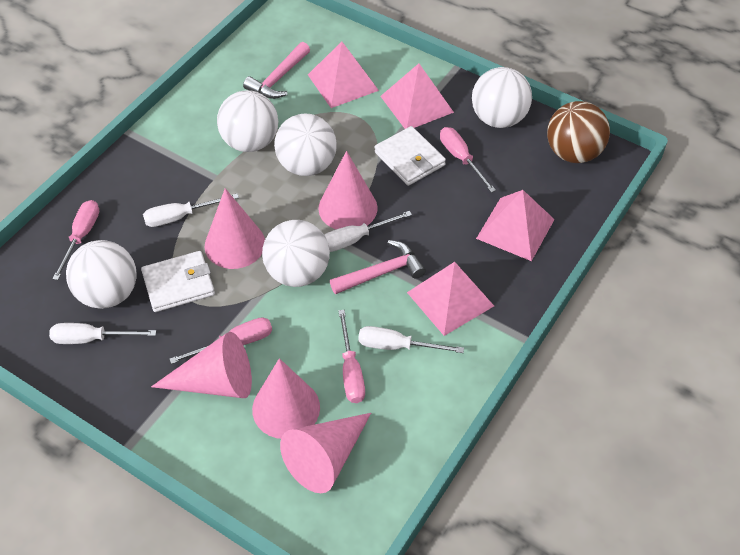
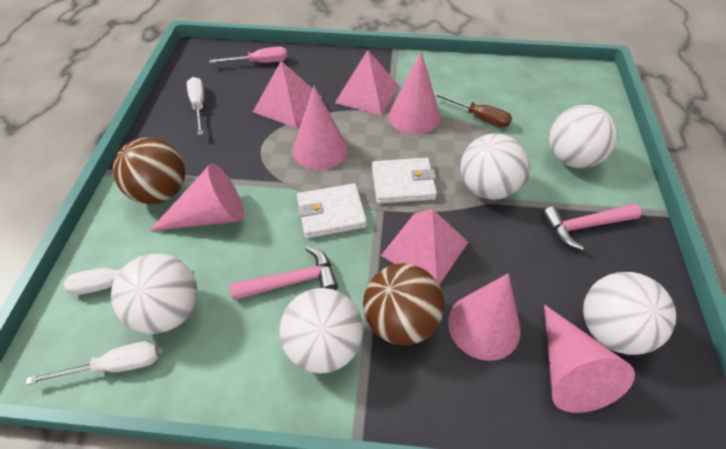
brown ball: 1 -> 2
brown screwdriver: 0 -> 1
pink pyramid: 4 -> 3
pink screwdriver: 4 -> 1
white screwdriver: 4 -> 3

